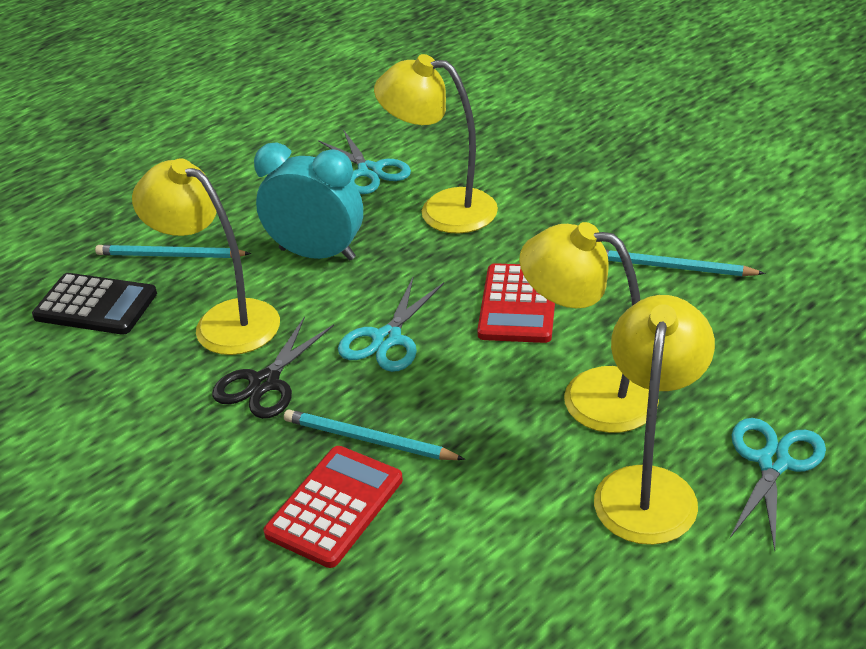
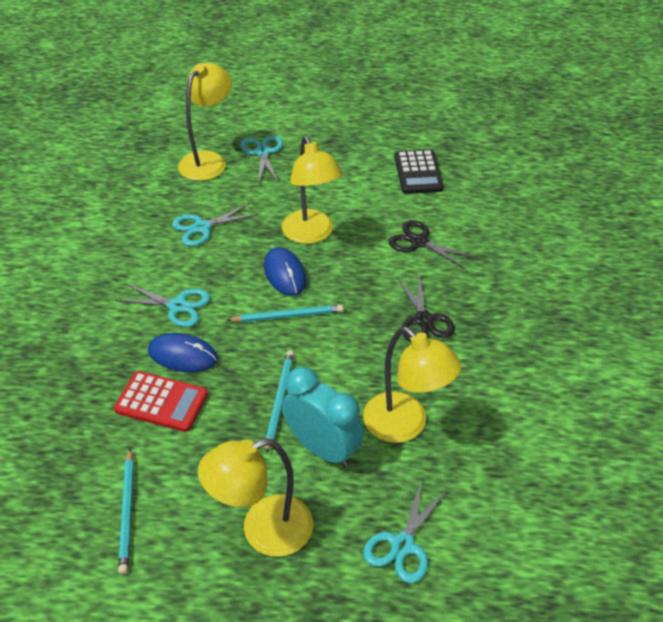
black scissors: 1 -> 2
blue mouse: 0 -> 2
red calculator: 2 -> 1
turquoise scissors: 3 -> 4

